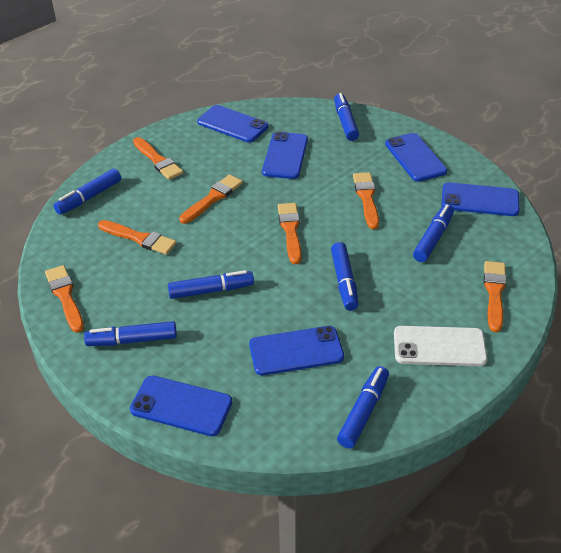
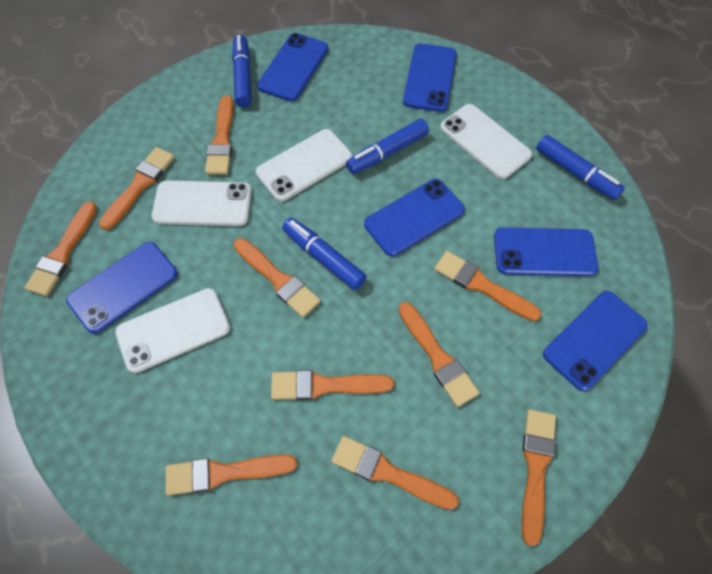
blue marker: 7 -> 4
orange brush: 7 -> 10
white phone: 1 -> 4

